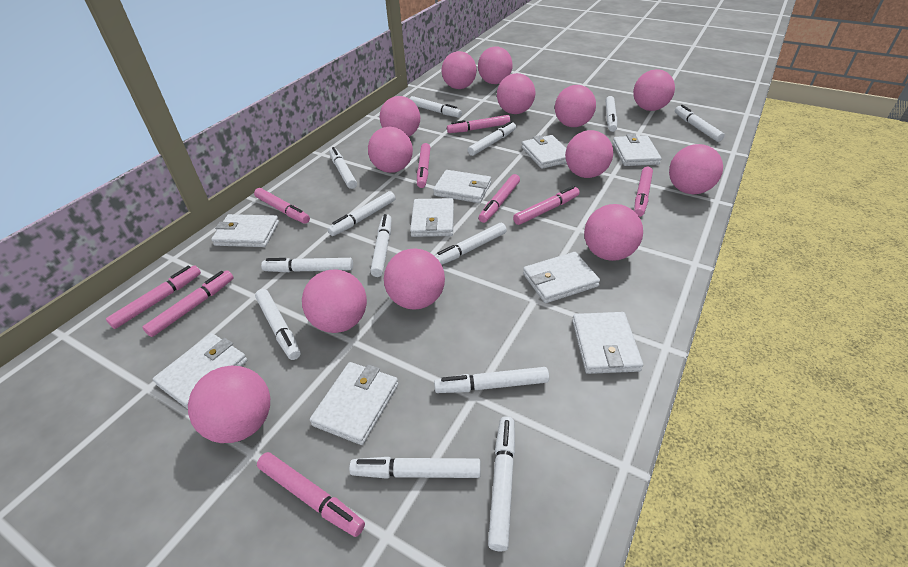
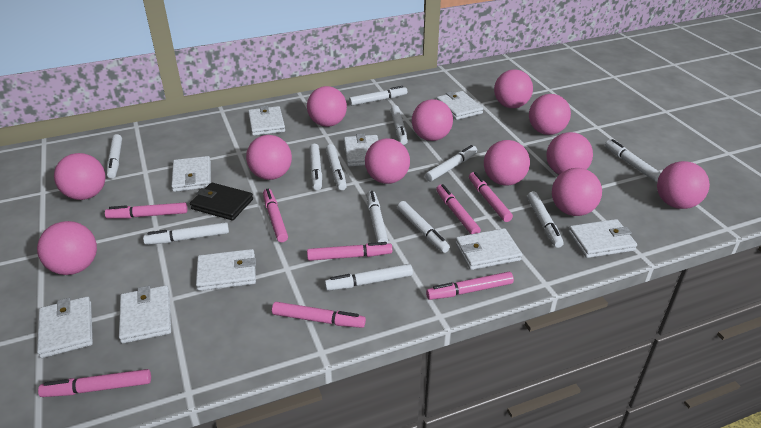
black wallet: 0 -> 1
pink ball: 13 -> 12
pink marker: 9 -> 8
white marker: 13 -> 12

